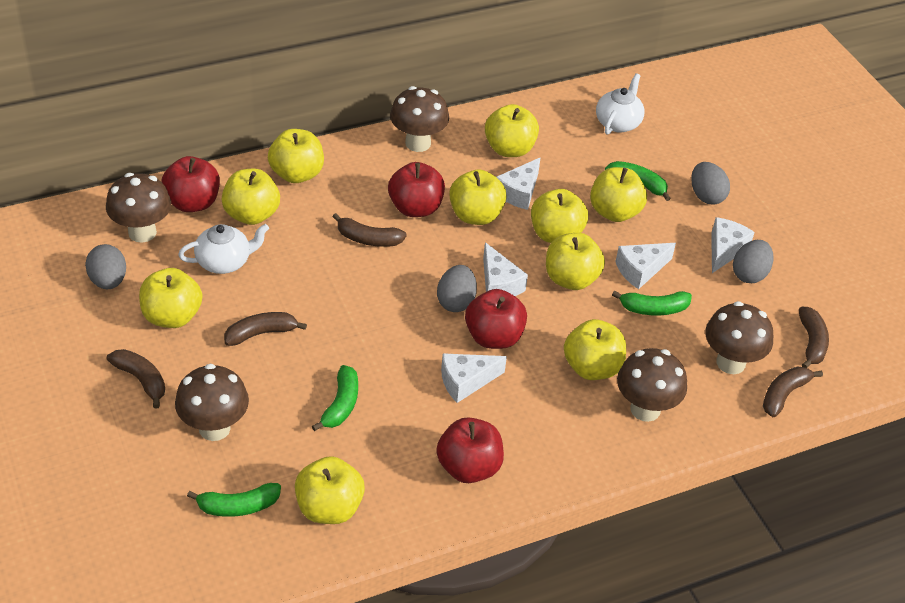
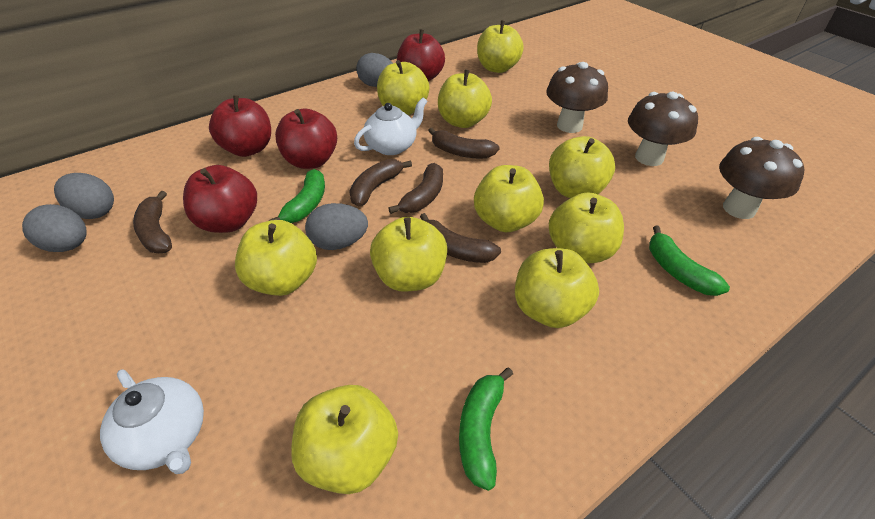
brown mushroom: 5 -> 3
green banana: 4 -> 3
white cheese: 5 -> 0

